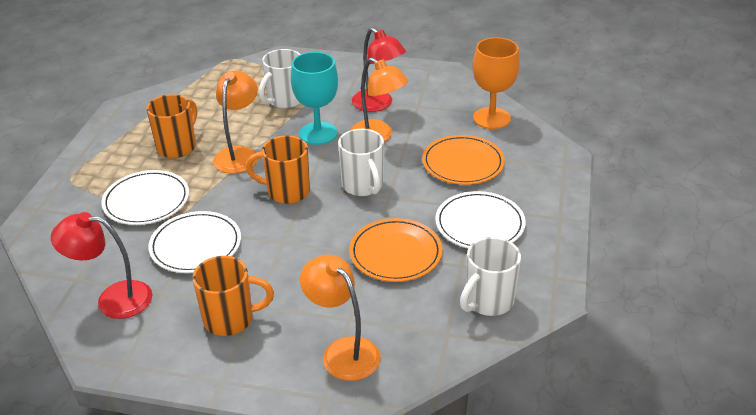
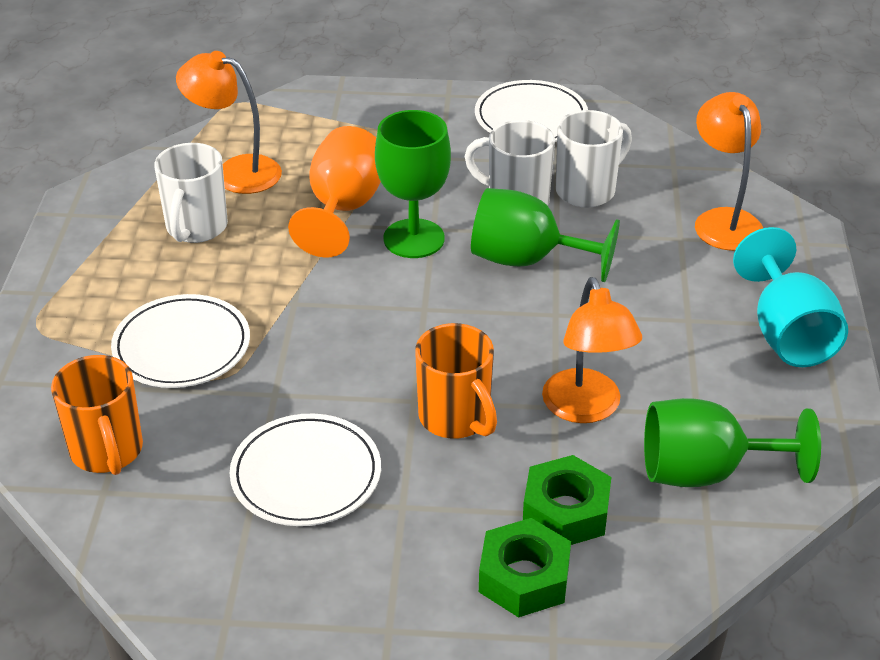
green goblet: 0 -> 3
green nut: 0 -> 2
orange mug: 3 -> 2
orange plate: 2 -> 0
red lamp: 2 -> 0

